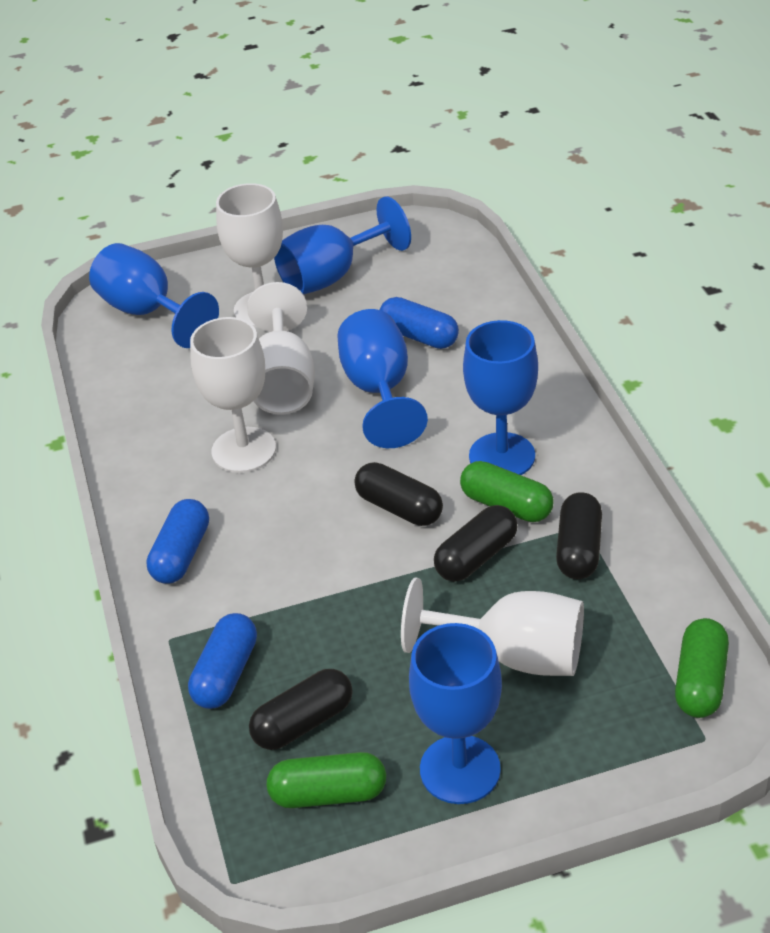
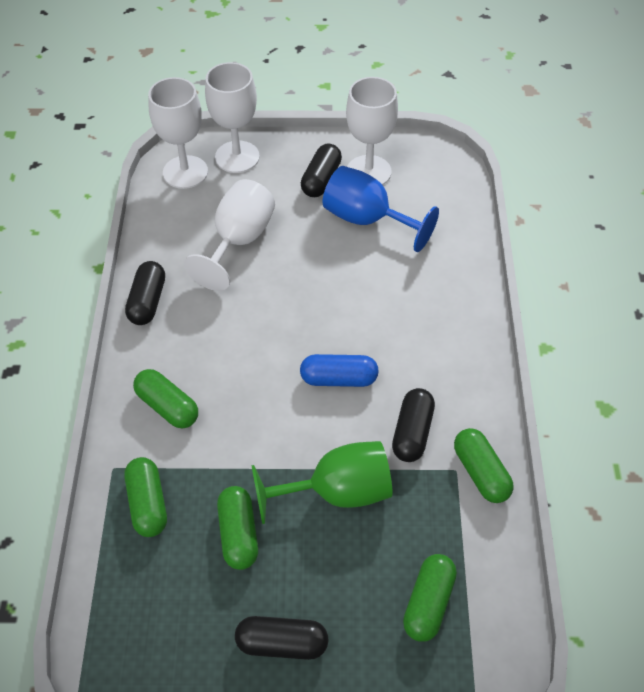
blue capsule: 3 -> 1
blue goblet: 5 -> 1
green capsule: 3 -> 5
green goblet: 0 -> 1

